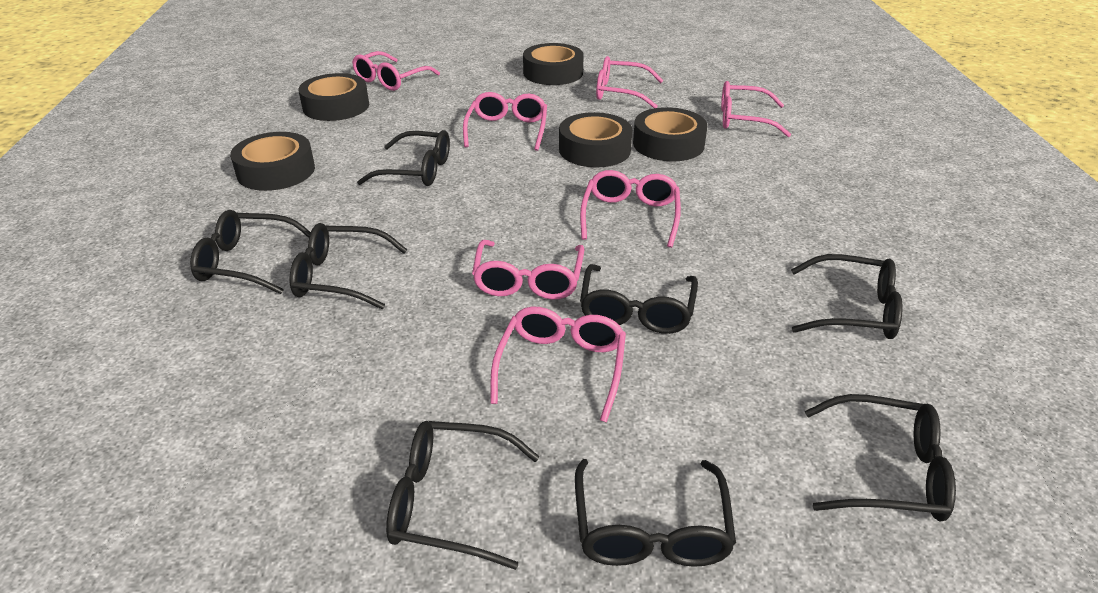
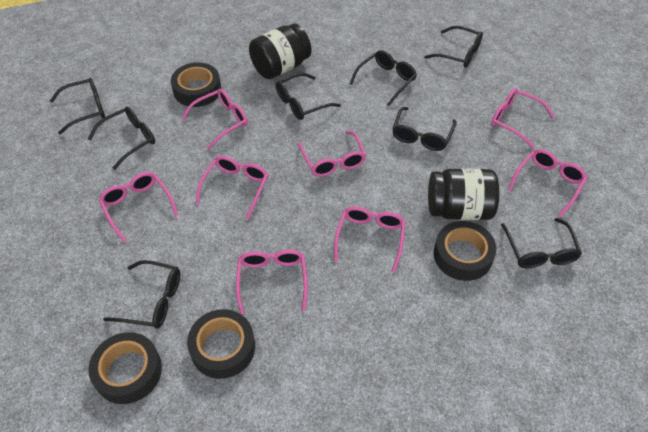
black jar: 0 -> 2
black tape: 5 -> 4
pink glasses: 7 -> 8

